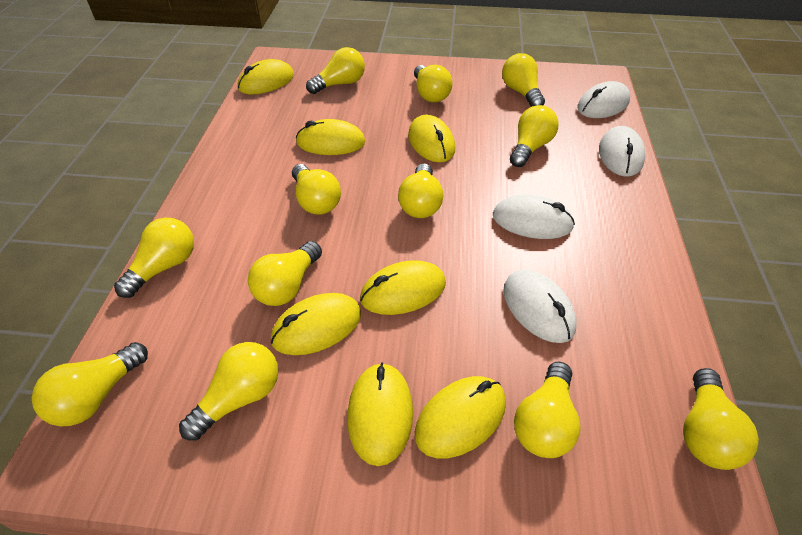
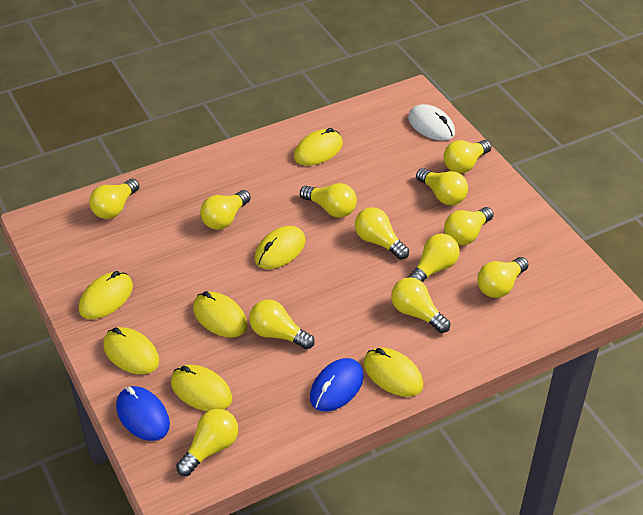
blue mouse: 0 -> 2
white mouse: 4 -> 1

